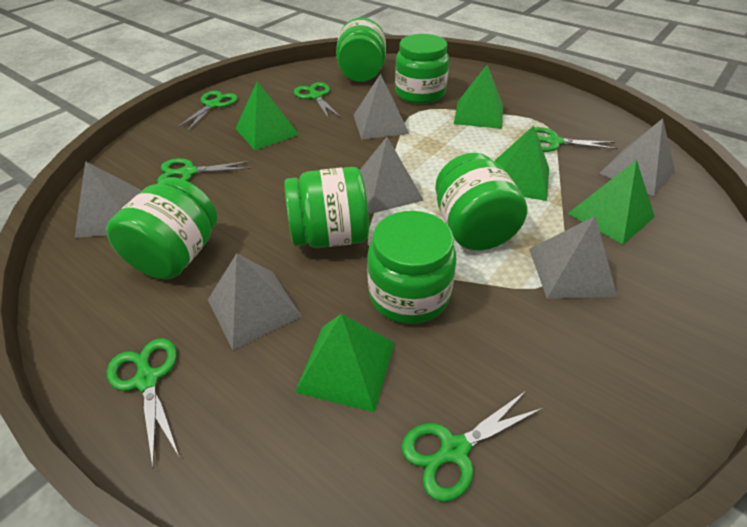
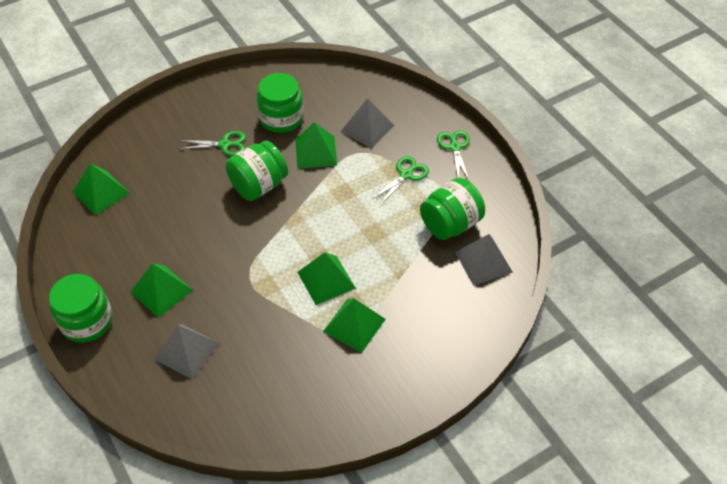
green jar: 6 -> 4
green scissors: 6 -> 3
grey pyramid: 6 -> 3

